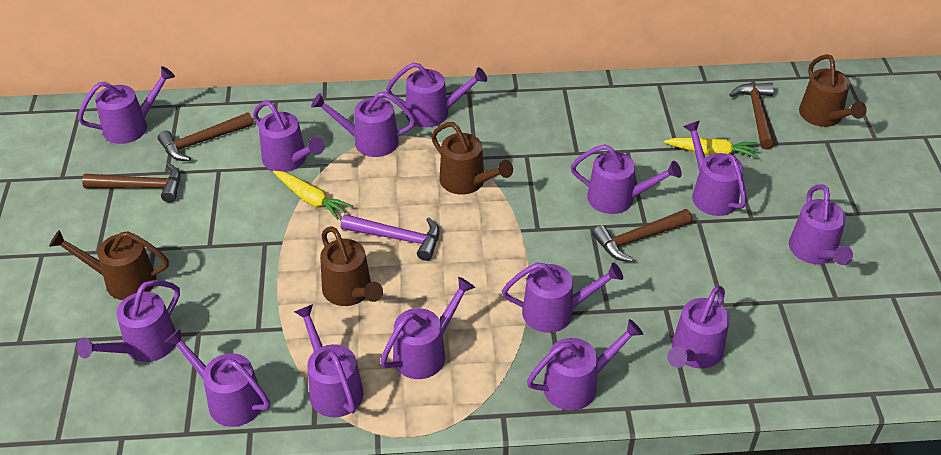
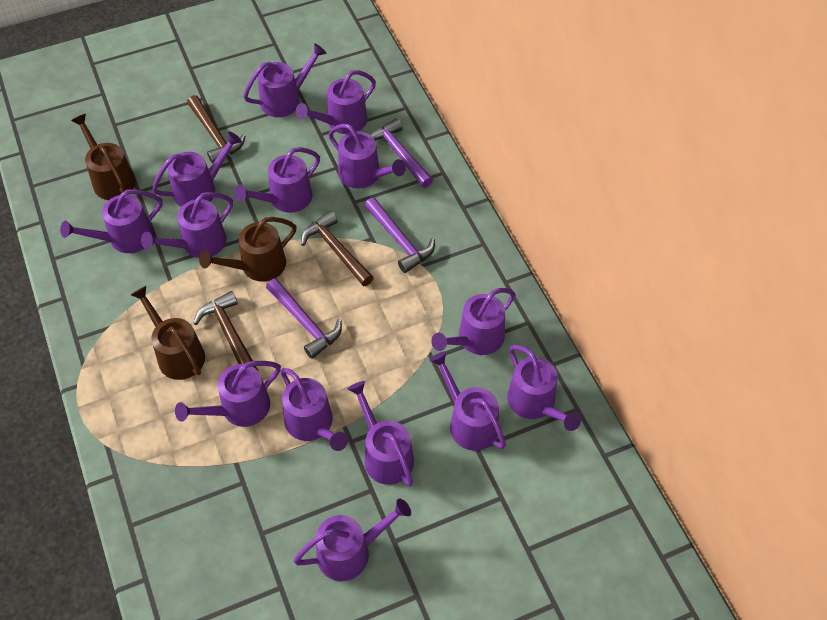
brown hammer: 4 -> 3
brown watering can: 4 -> 3
purple hammer: 1 -> 3
yellow carrot: 2 -> 0

